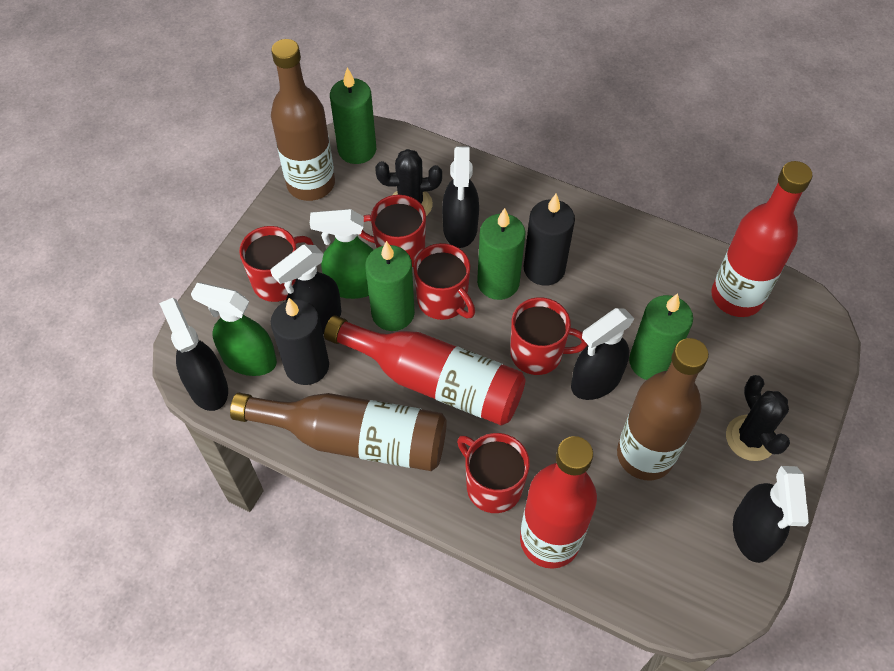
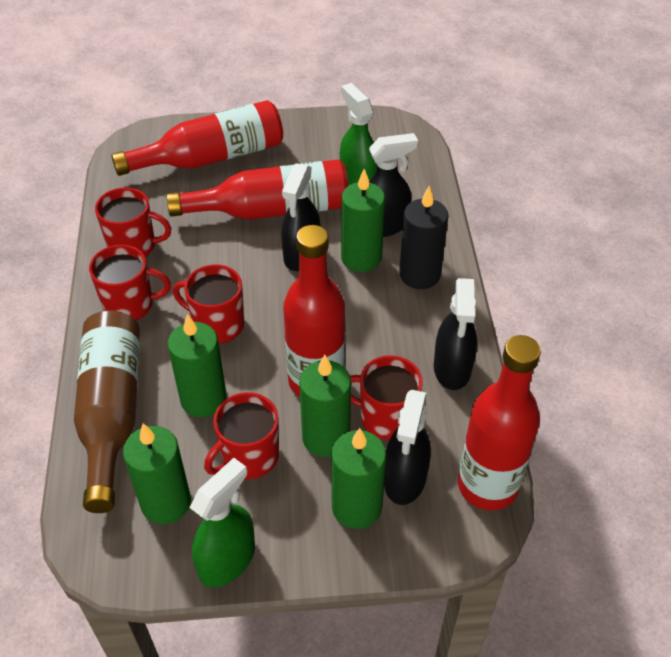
black cactus: 2 -> 0
black candle: 2 -> 1
black spray bottle: 5 -> 4
brown bottle: 3 -> 1
green candle: 4 -> 5
red bottle: 3 -> 4

